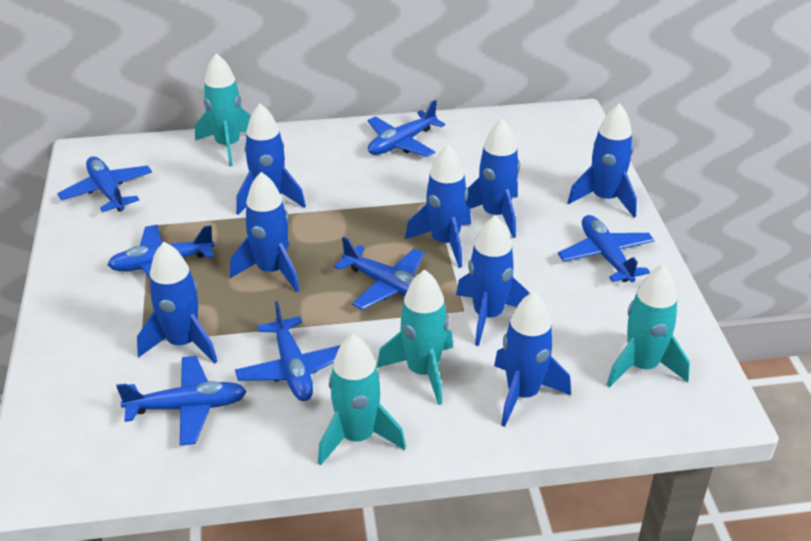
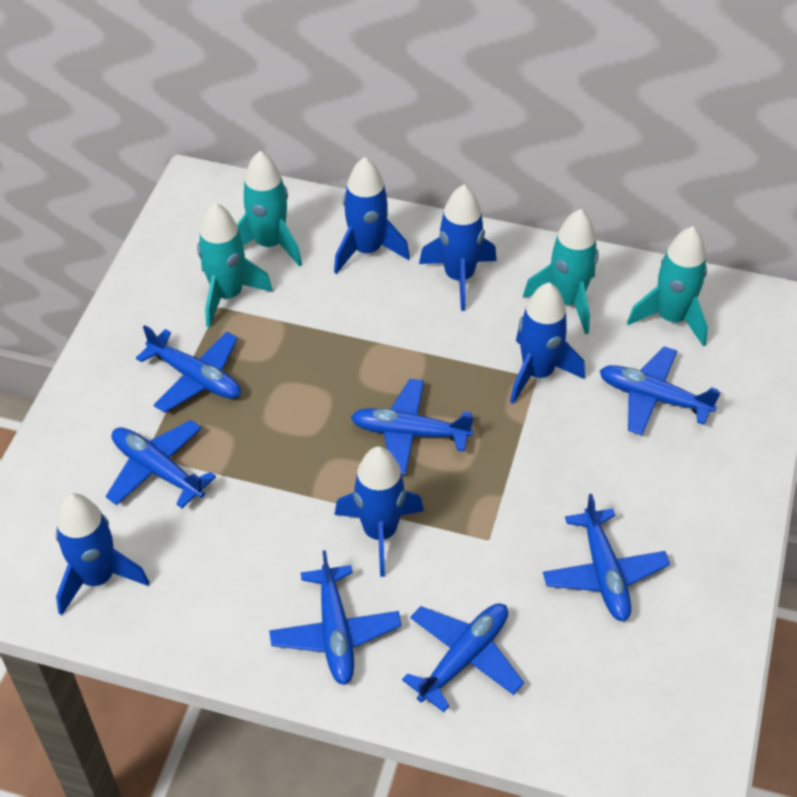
blue rocket: 8 -> 5

